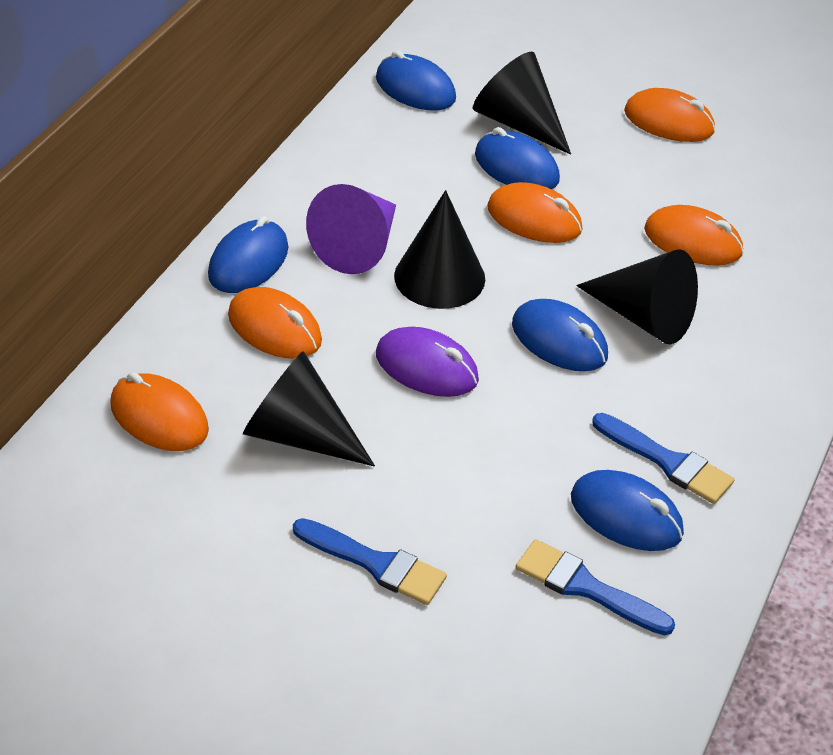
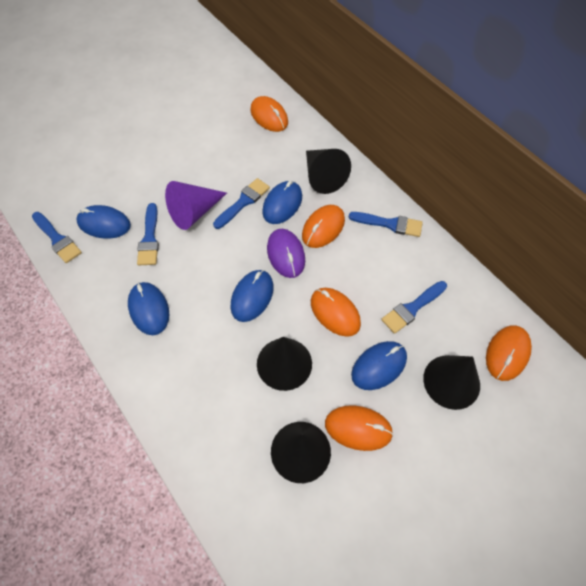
blue brush: 3 -> 5

